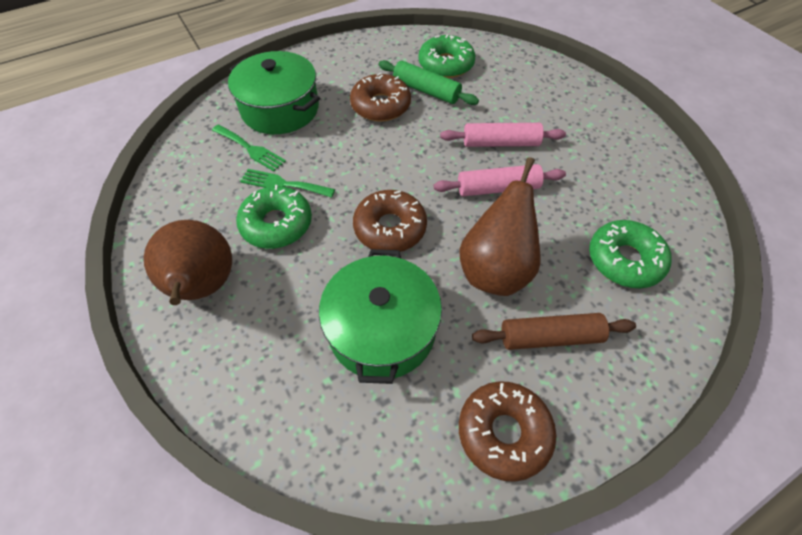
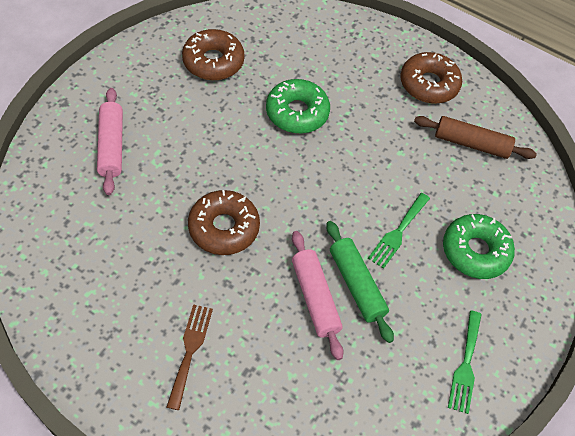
brown fork: 0 -> 1
brown pear: 2 -> 0
green donut: 3 -> 2
green pot: 2 -> 0

